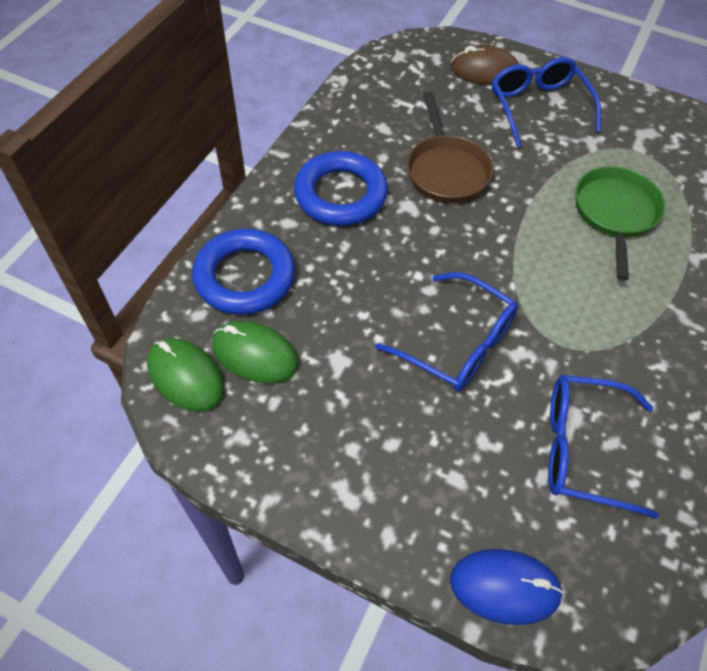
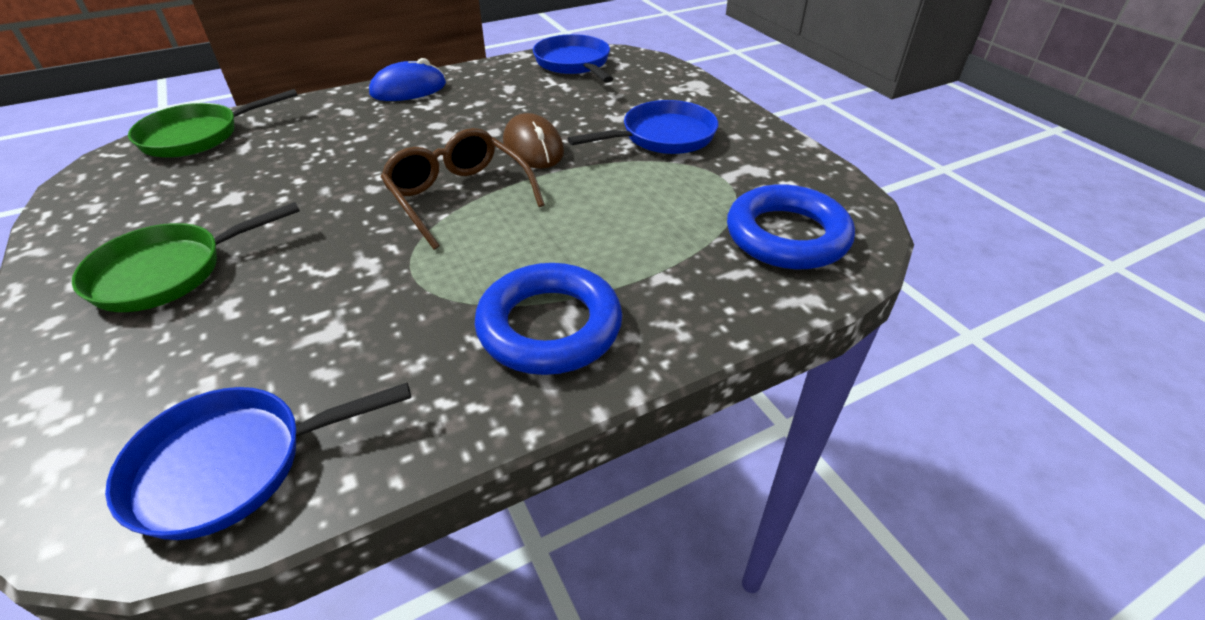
blue glasses: 3 -> 0
blue pan: 0 -> 3
brown glasses: 0 -> 1
brown pan: 1 -> 0
green mouse: 2 -> 0
green pan: 1 -> 2

